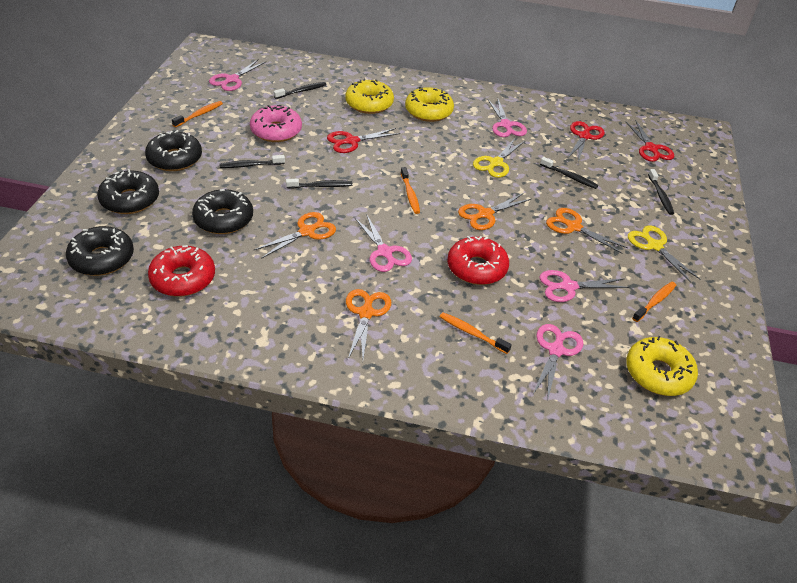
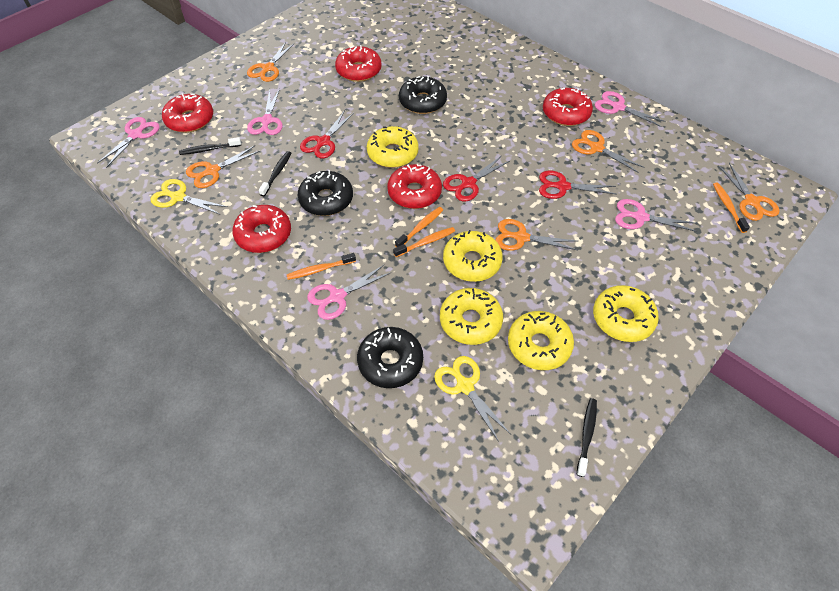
black donut: 4 -> 3
black toothbrush: 5 -> 3
orange scissors: 4 -> 5
pink donut: 1 -> 0
red donut: 2 -> 5
yellow donut: 3 -> 5

